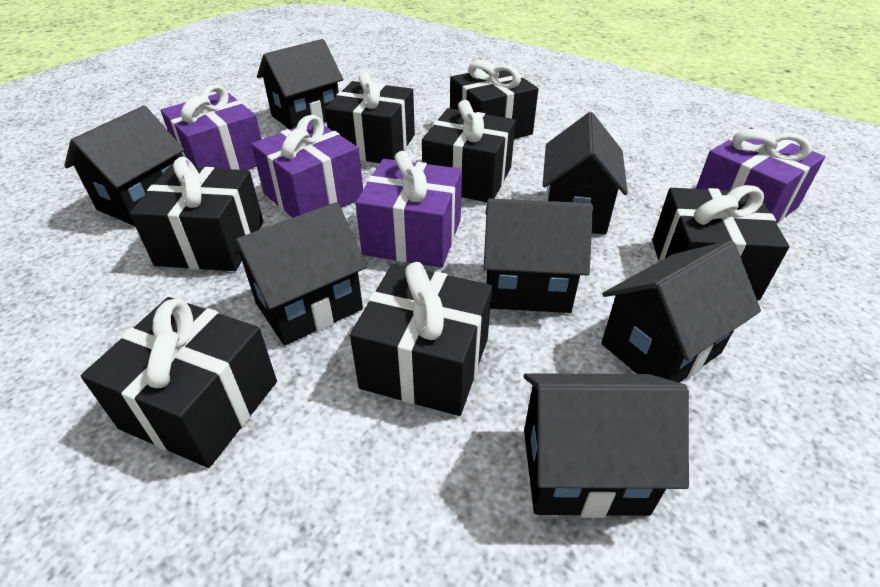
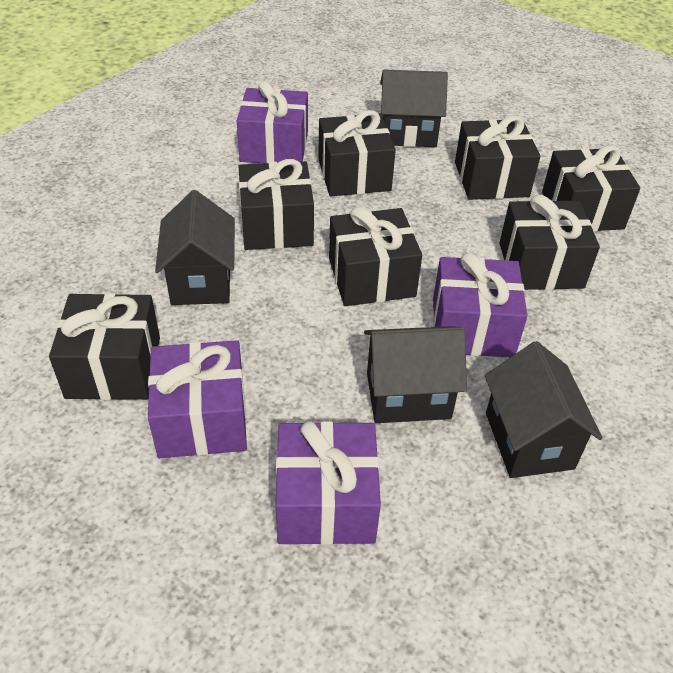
black house: 7 -> 4

